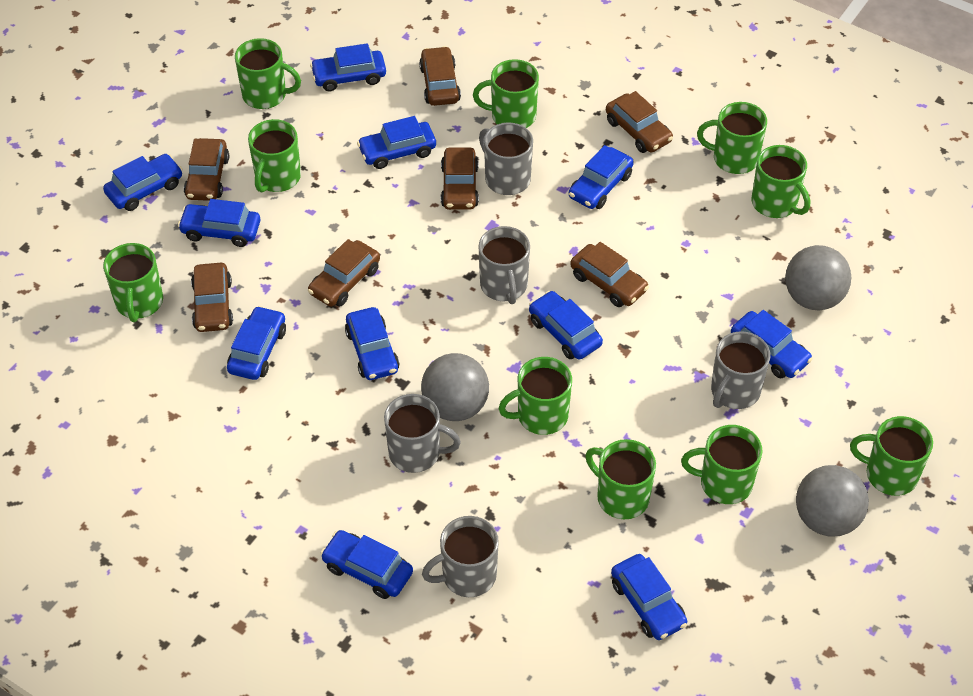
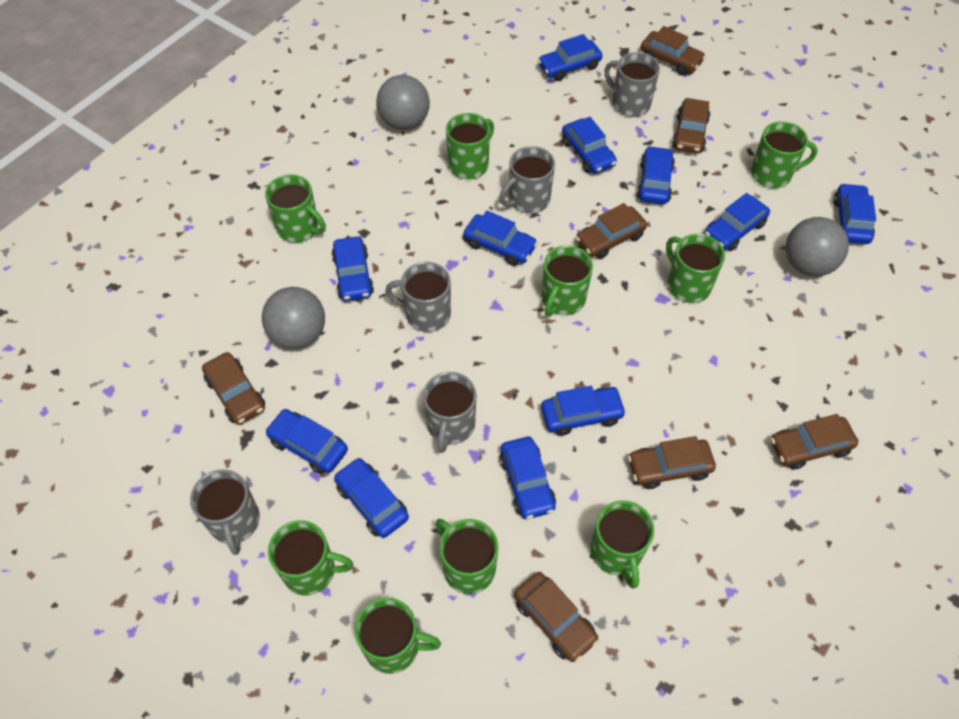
green mug: 10 -> 9

